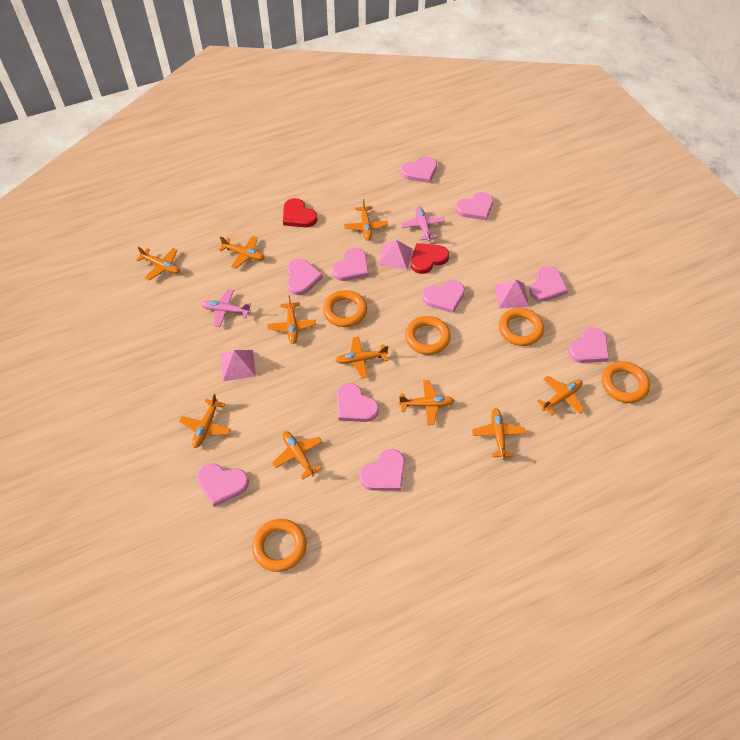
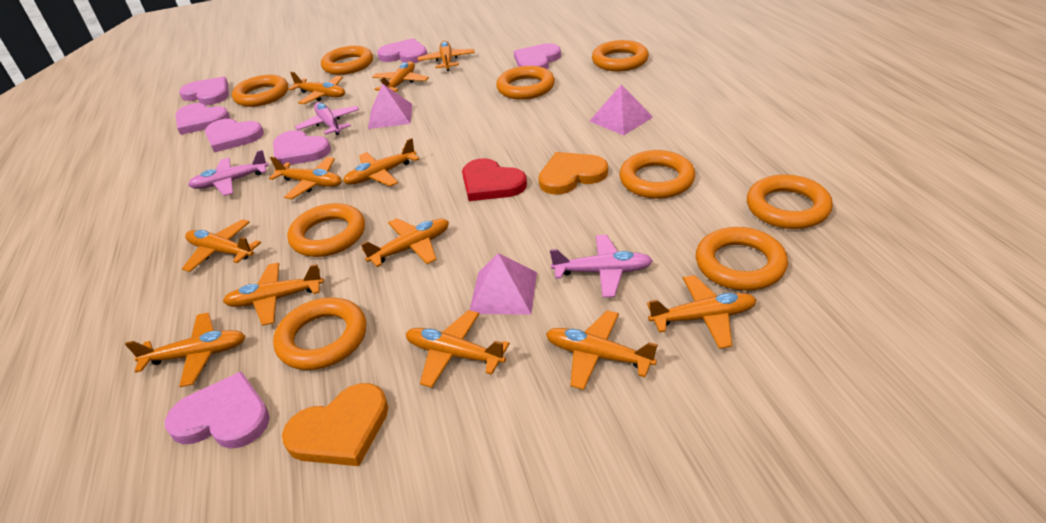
orange heart: 0 -> 2
orange plane: 10 -> 12
orange ring: 5 -> 9
pink heart: 10 -> 7
pink plane: 2 -> 3
red heart: 2 -> 1

